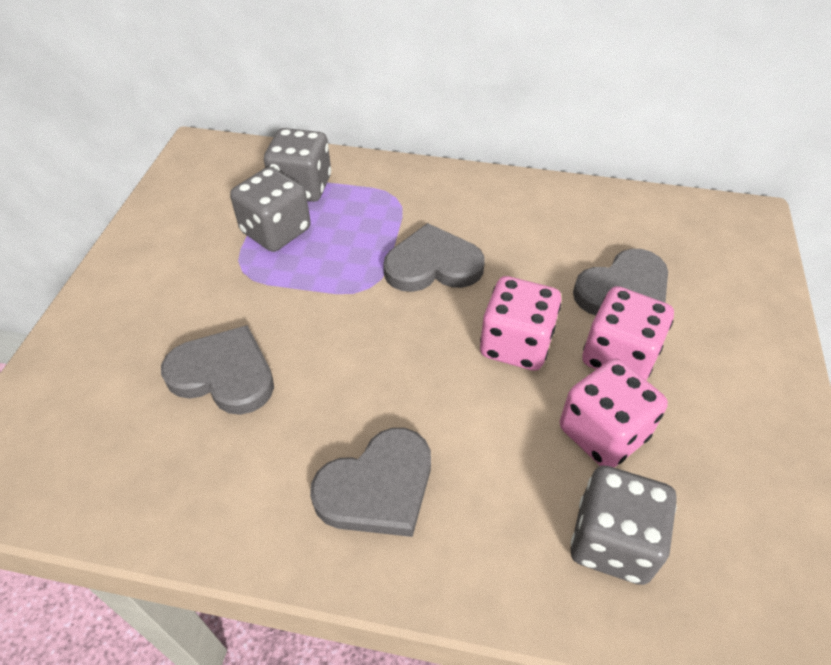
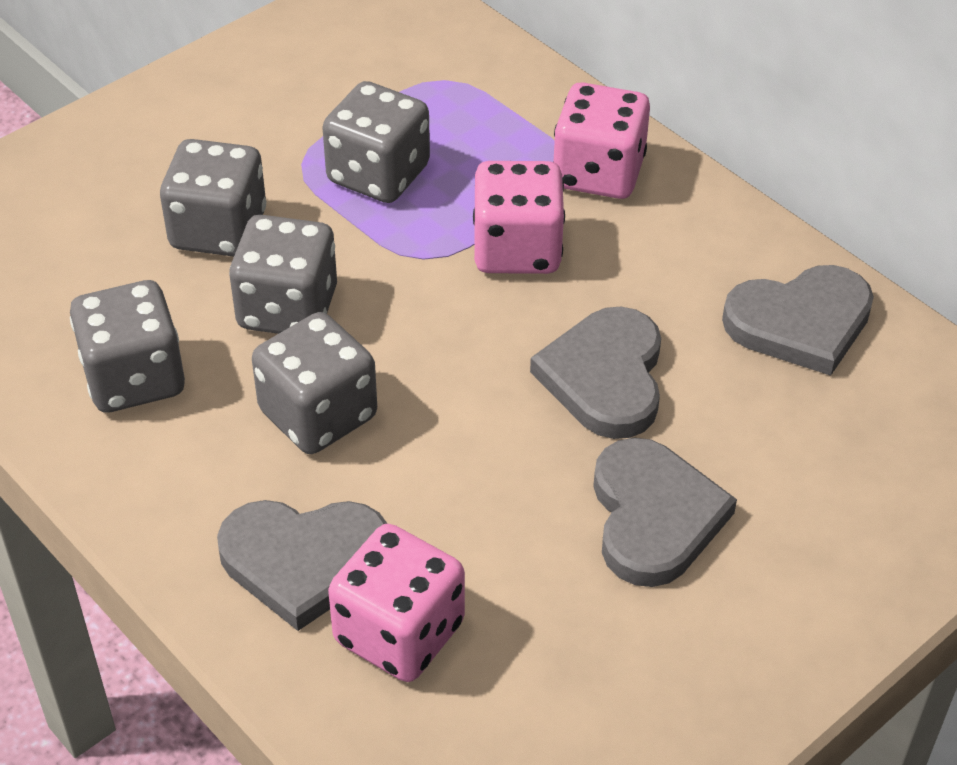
grey dice: 3 -> 5

